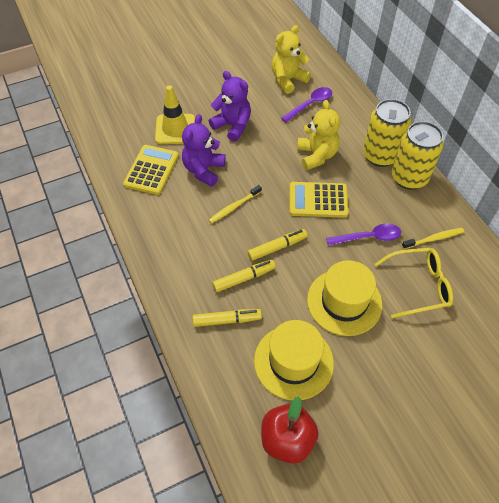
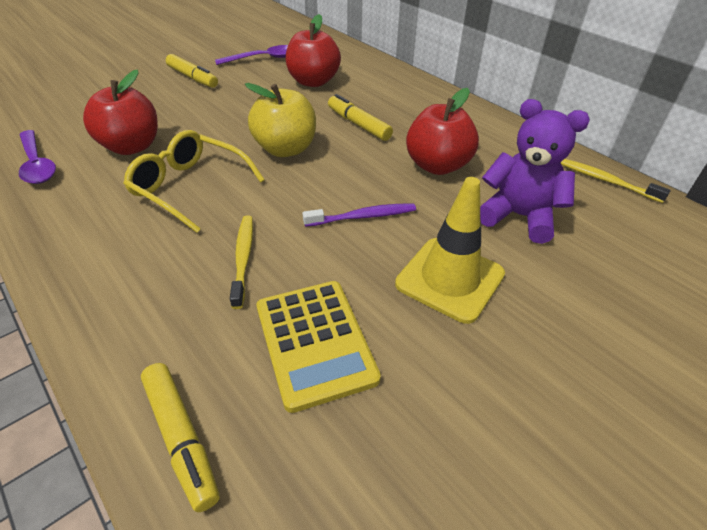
purple teddy bear: 2 -> 1
purple toothbrush: 0 -> 1
red apple: 1 -> 3
yellow apple: 0 -> 1
yellow calculator: 2 -> 1
yellow can: 2 -> 0
yellow hat: 2 -> 0
yellow teddy bear: 2 -> 0

